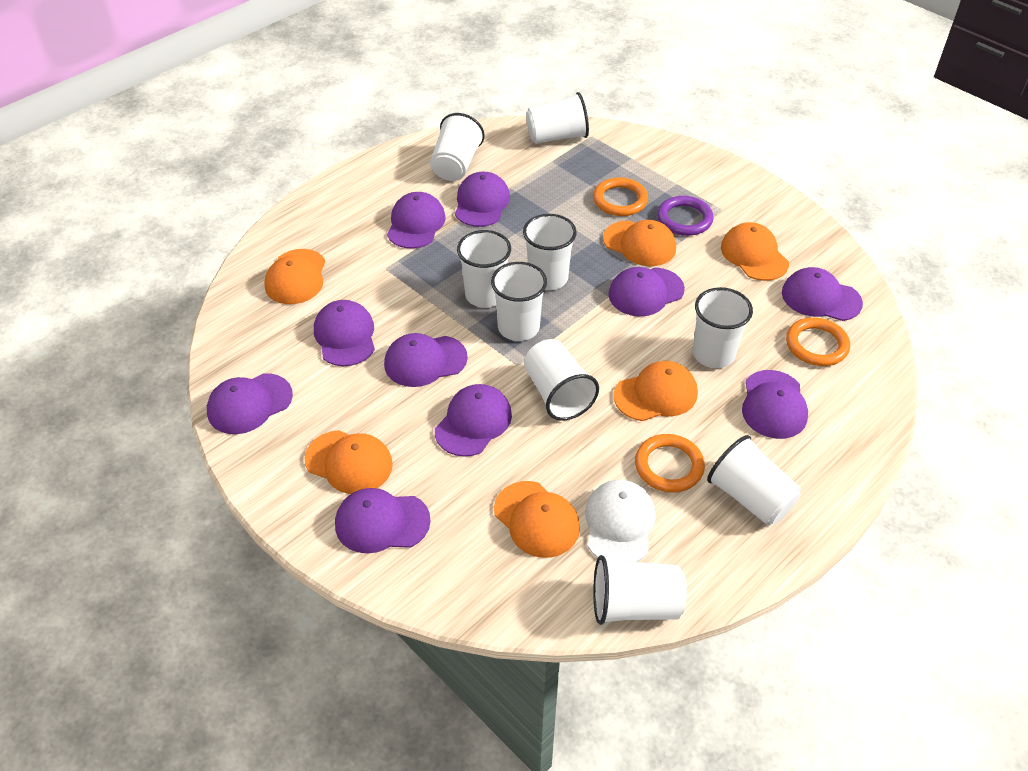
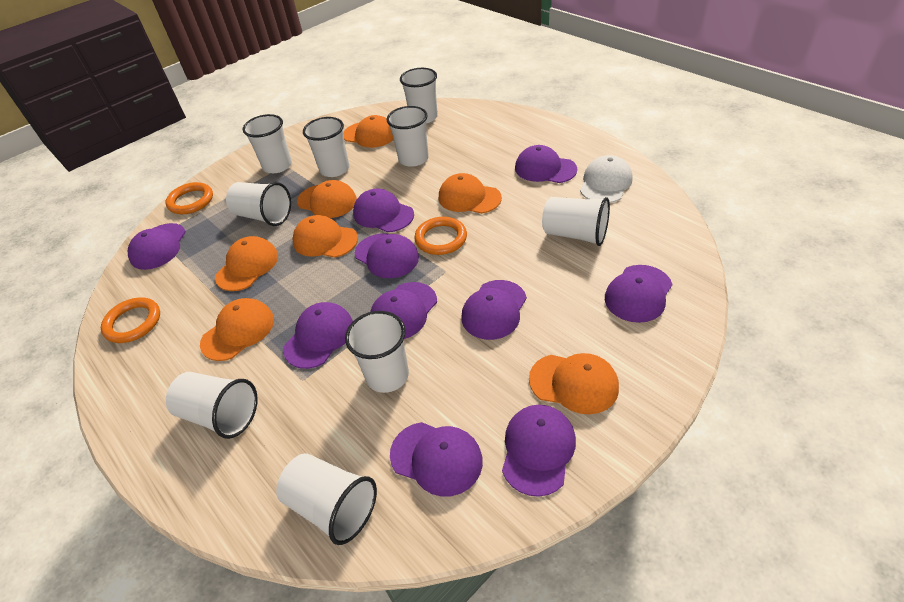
orange cap: 6 -> 7
purple ring: 1 -> 0

